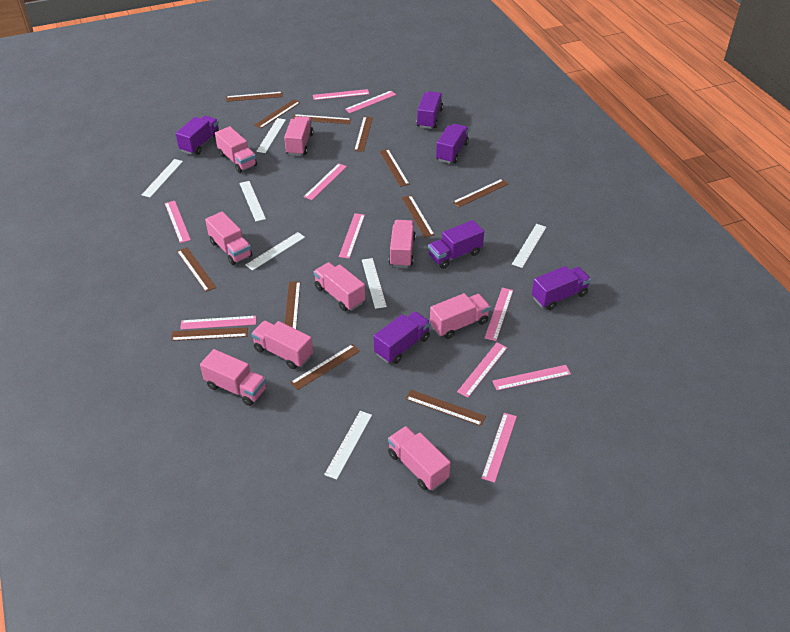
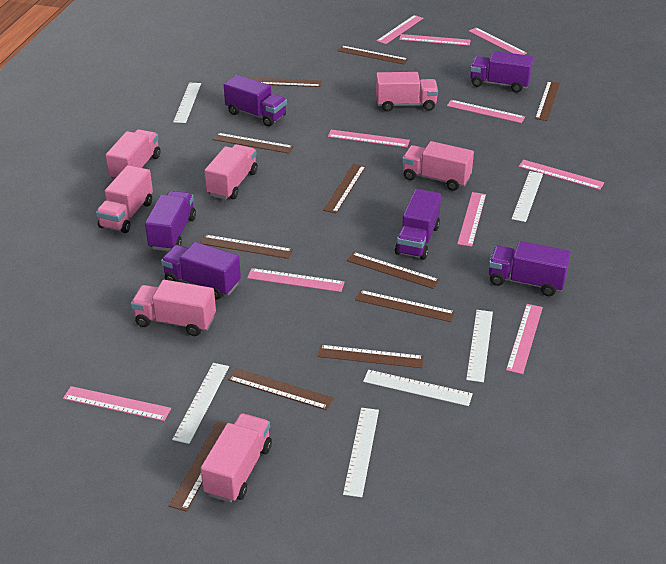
brown ruler: 12 -> 11
pink truck: 9 -> 7
white ruler: 7 -> 6

